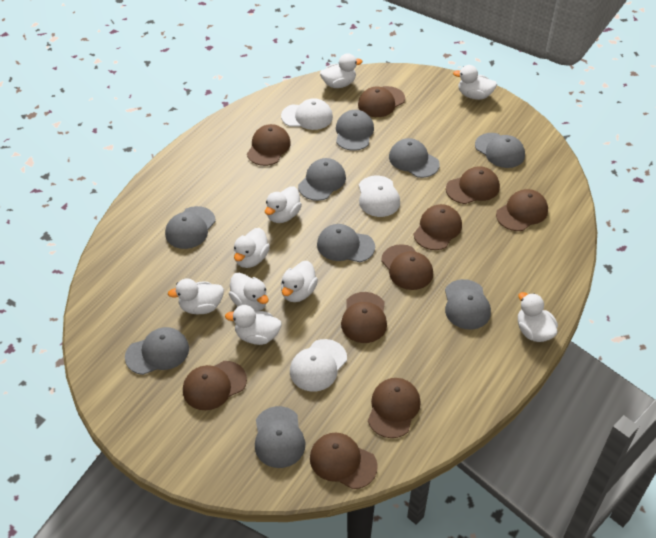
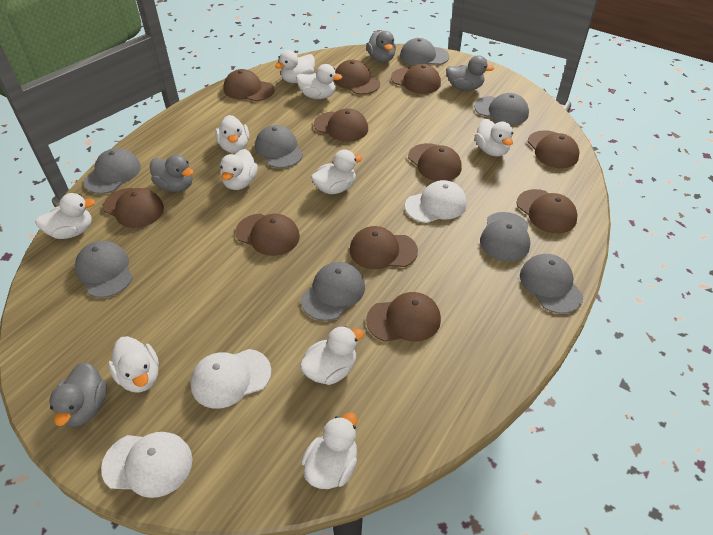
brown cap: 10 -> 11
grey cap: 9 -> 8
grey duck: 0 -> 4
white duck: 9 -> 10

